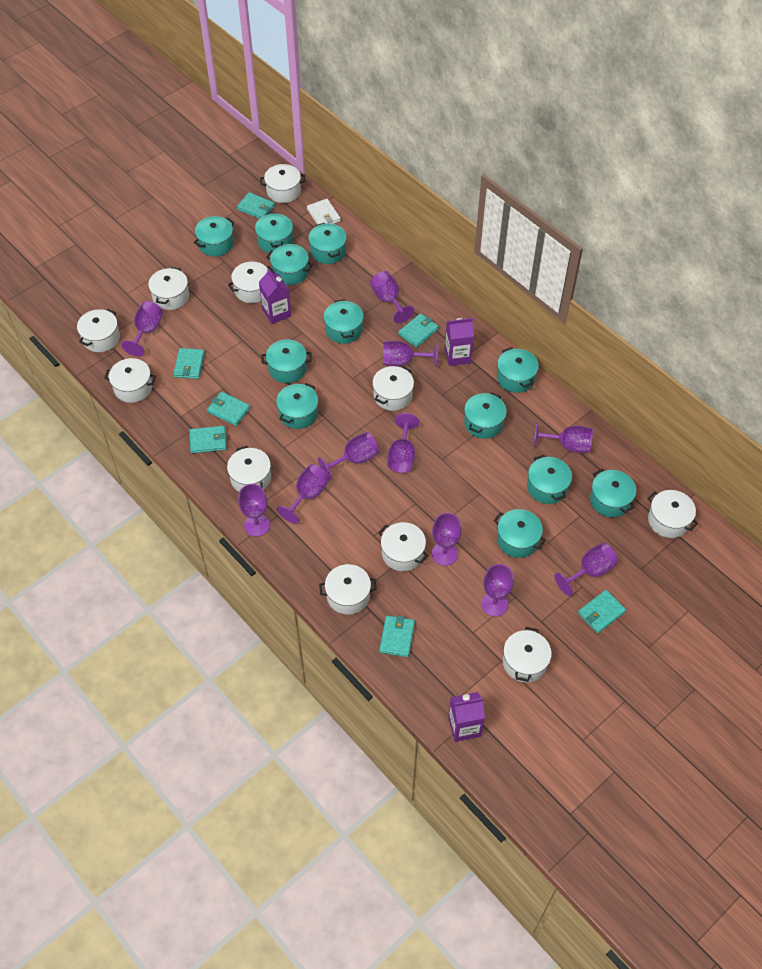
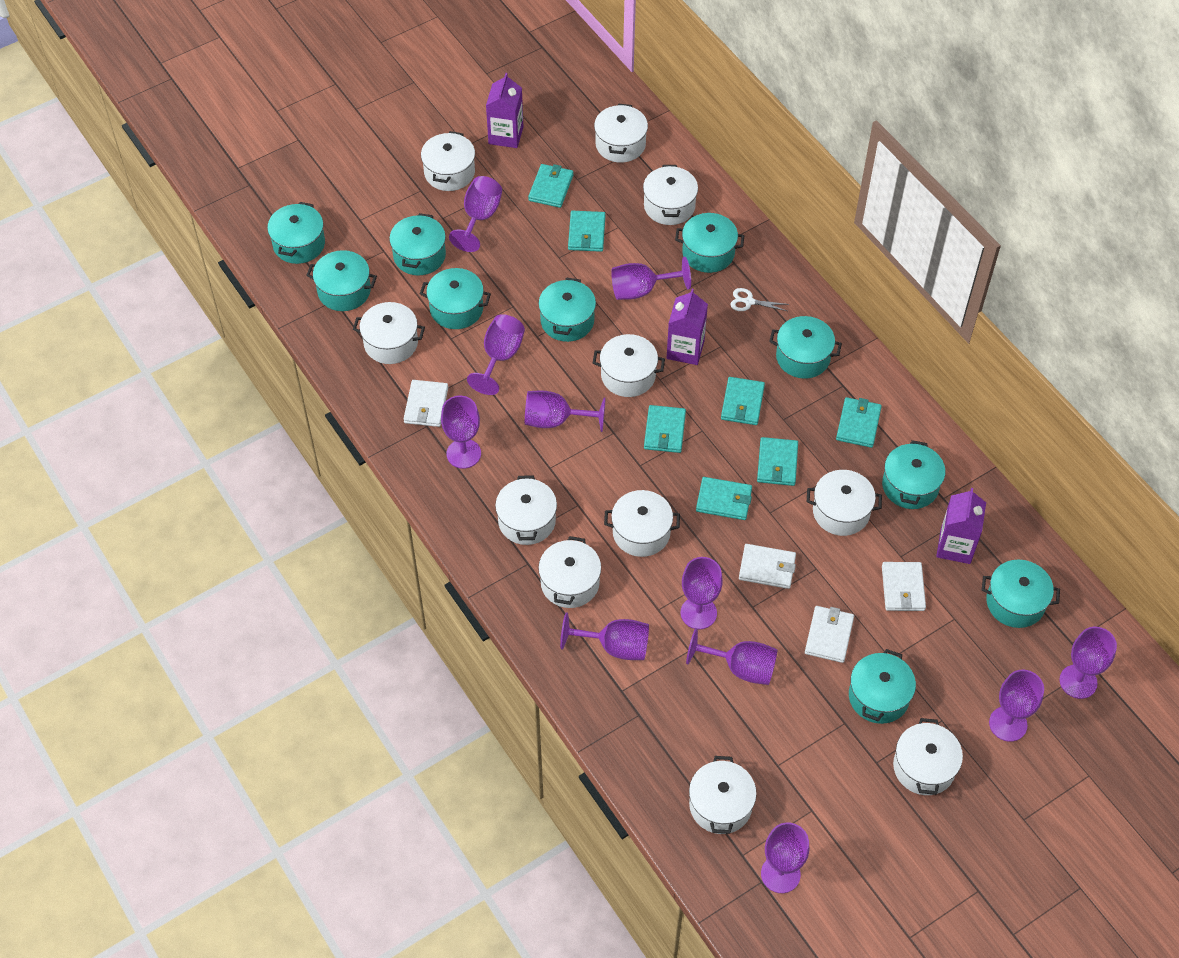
turquoise pot: 12 -> 10
white scissors: 0 -> 1
white wallet: 1 -> 4

